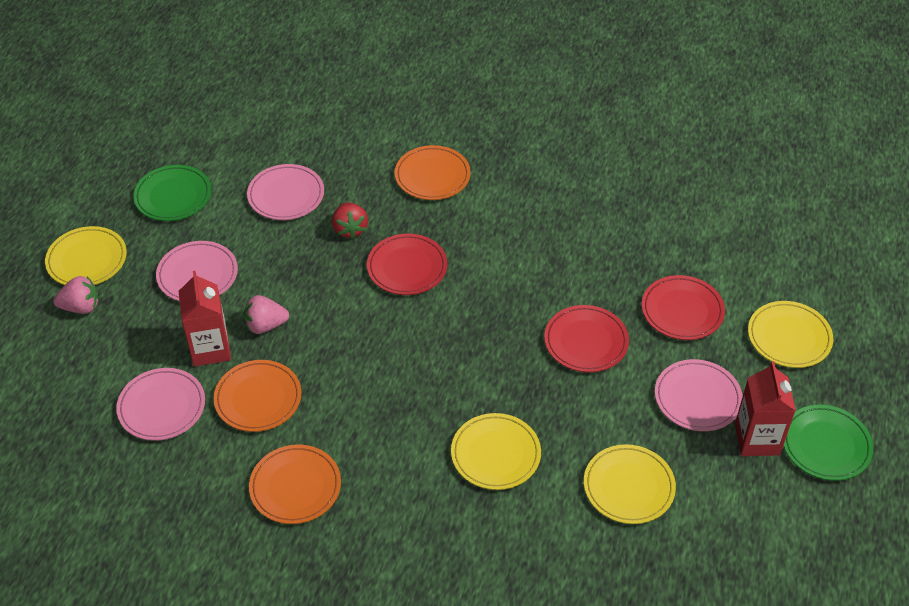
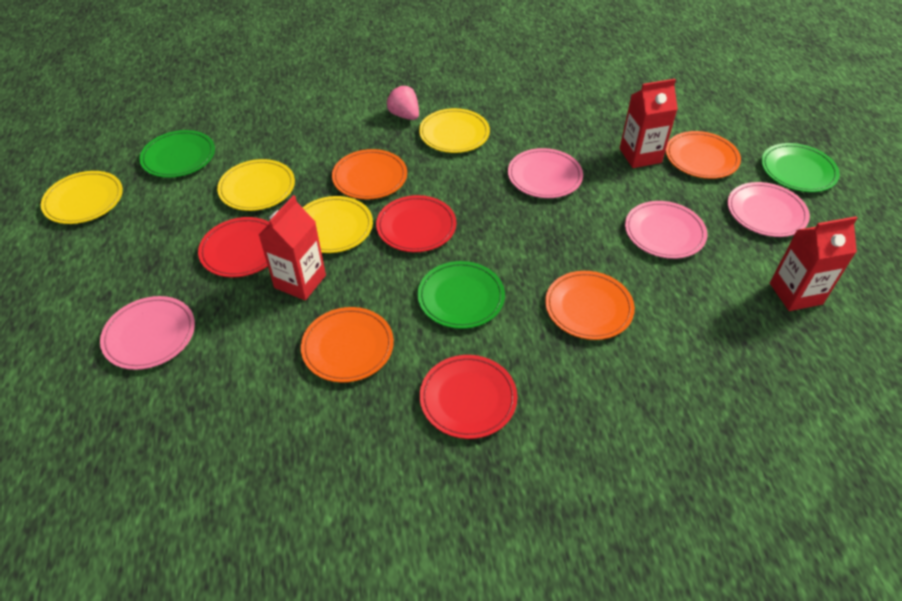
green plate: 2 -> 3
orange plate: 3 -> 4
pink strawberry: 2 -> 1
red carton: 2 -> 3
red strawberry: 1 -> 0

